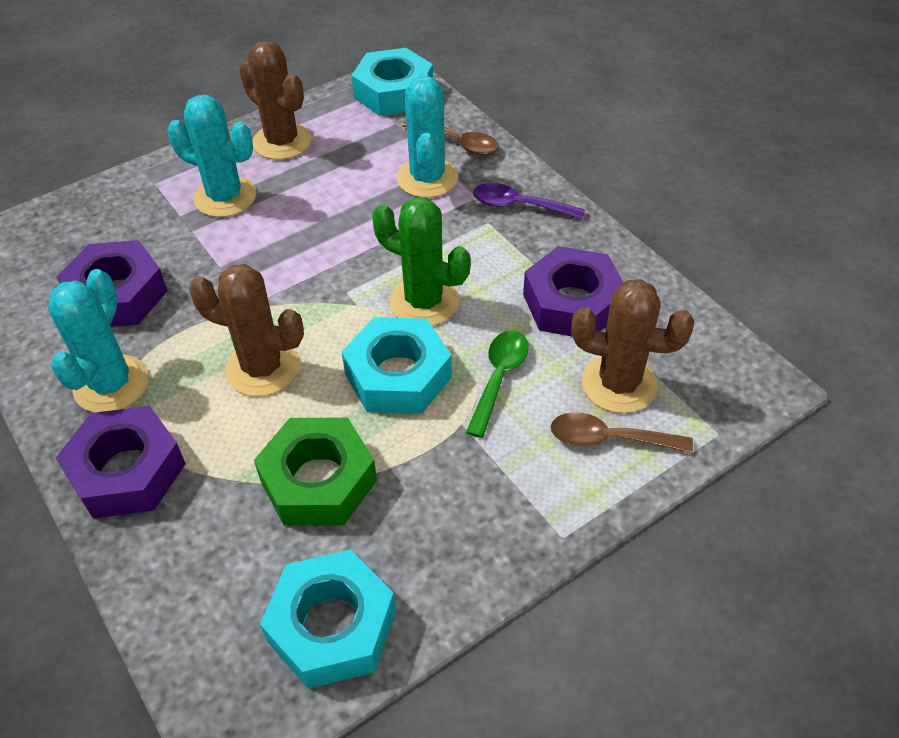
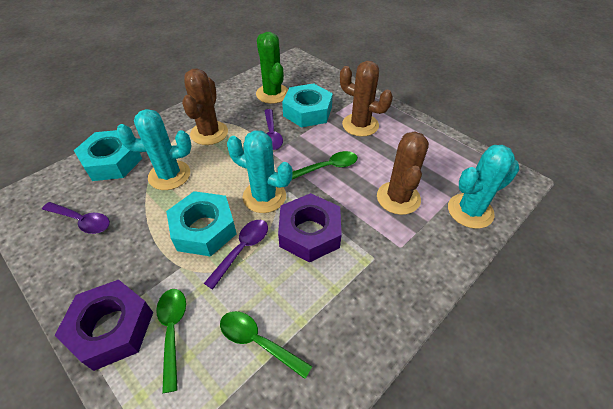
brown spoon: 2 -> 0
green nut: 1 -> 0
green spoon: 1 -> 3
purple nut: 3 -> 2
purple spoon: 1 -> 3

